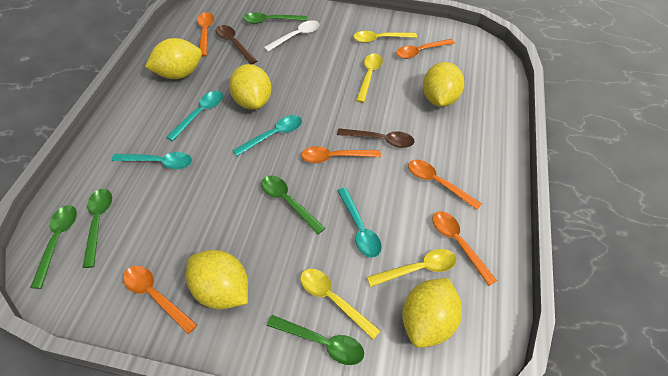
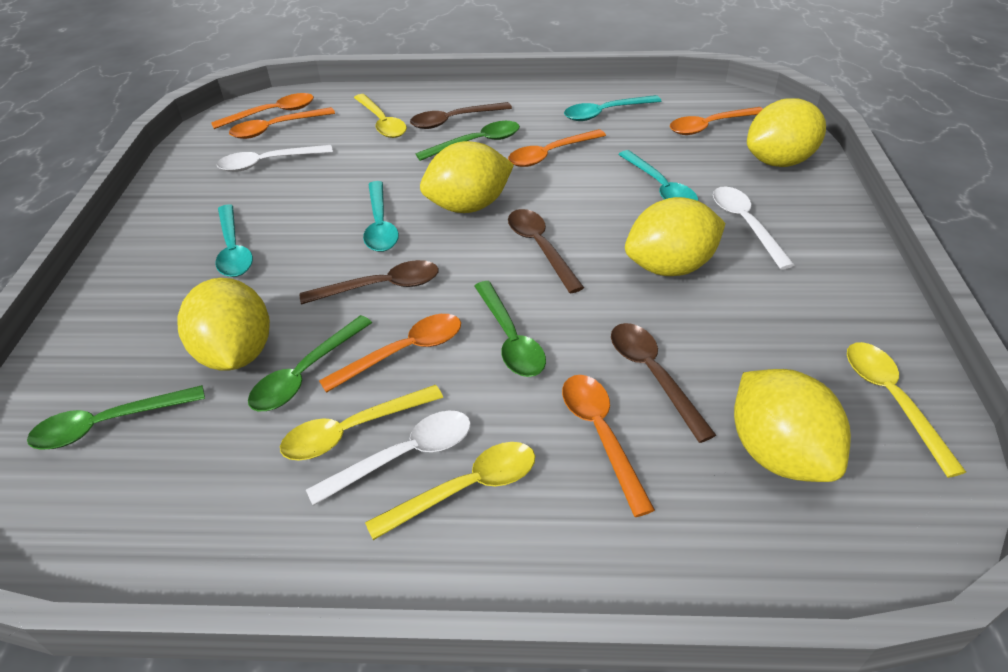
brown spoon: 2 -> 4
green spoon: 5 -> 4
white spoon: 1 -> 3

